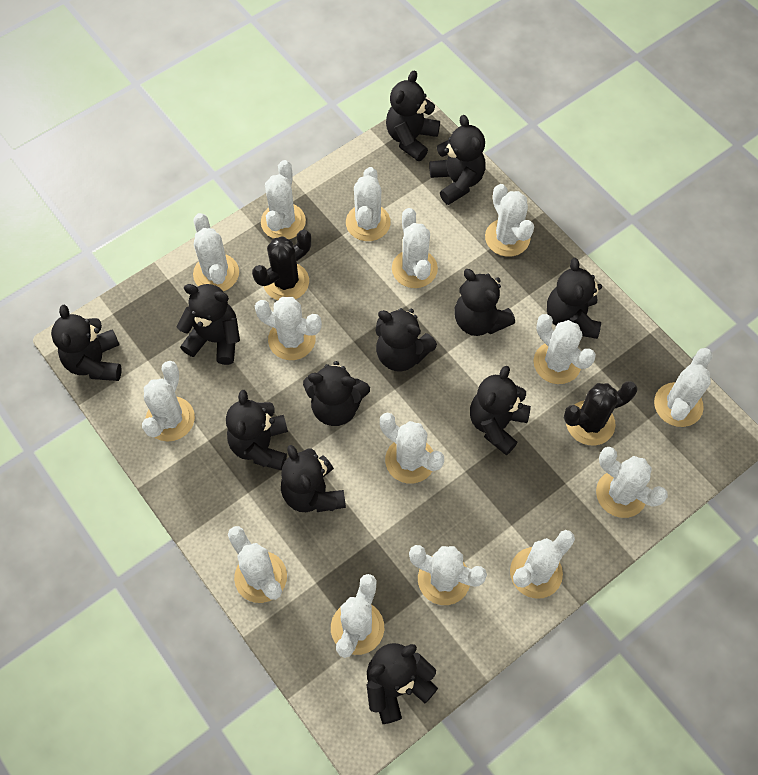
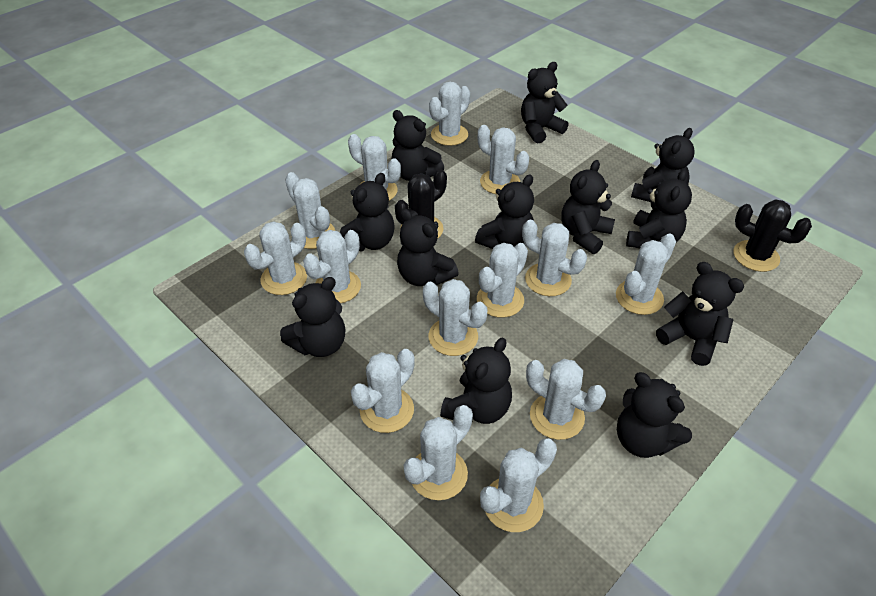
white cactus: 15 -> 14

